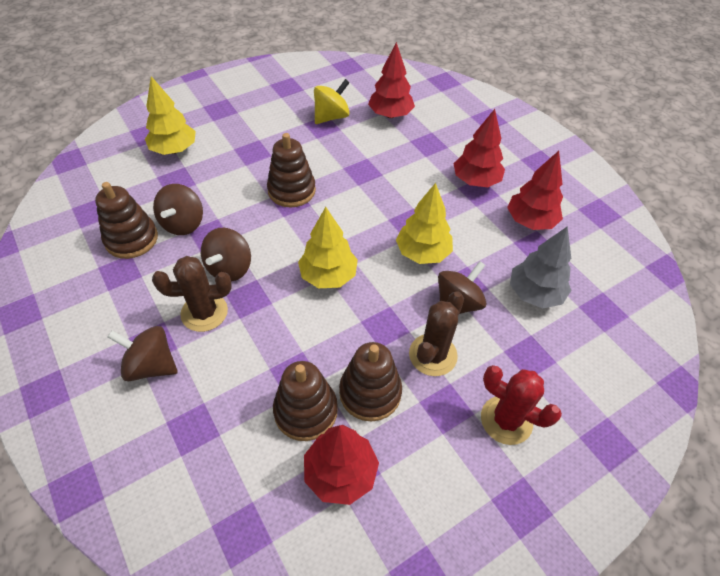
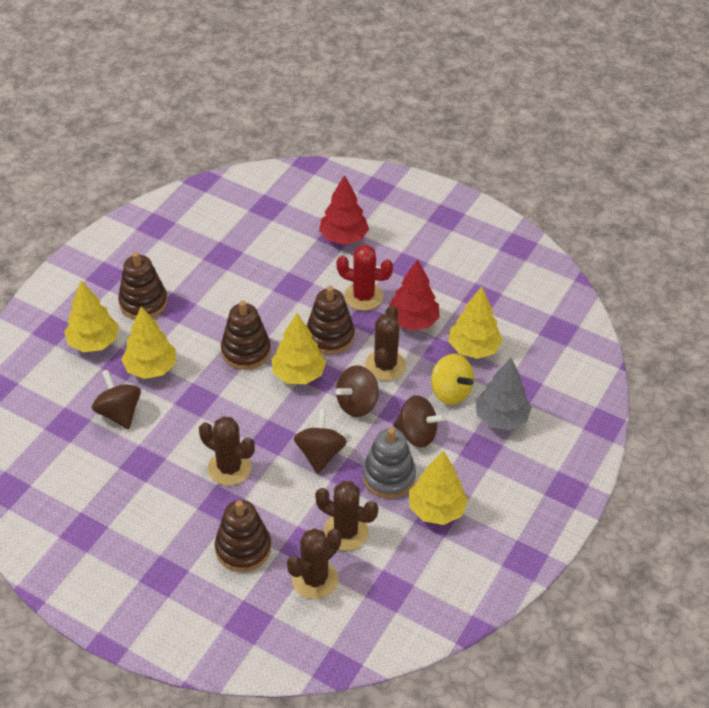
brown cactus: 2 -> 4
grey stacking toy: 0 -> 1
red tree: 4 -> 2
yellow tree: 3 -> 5

